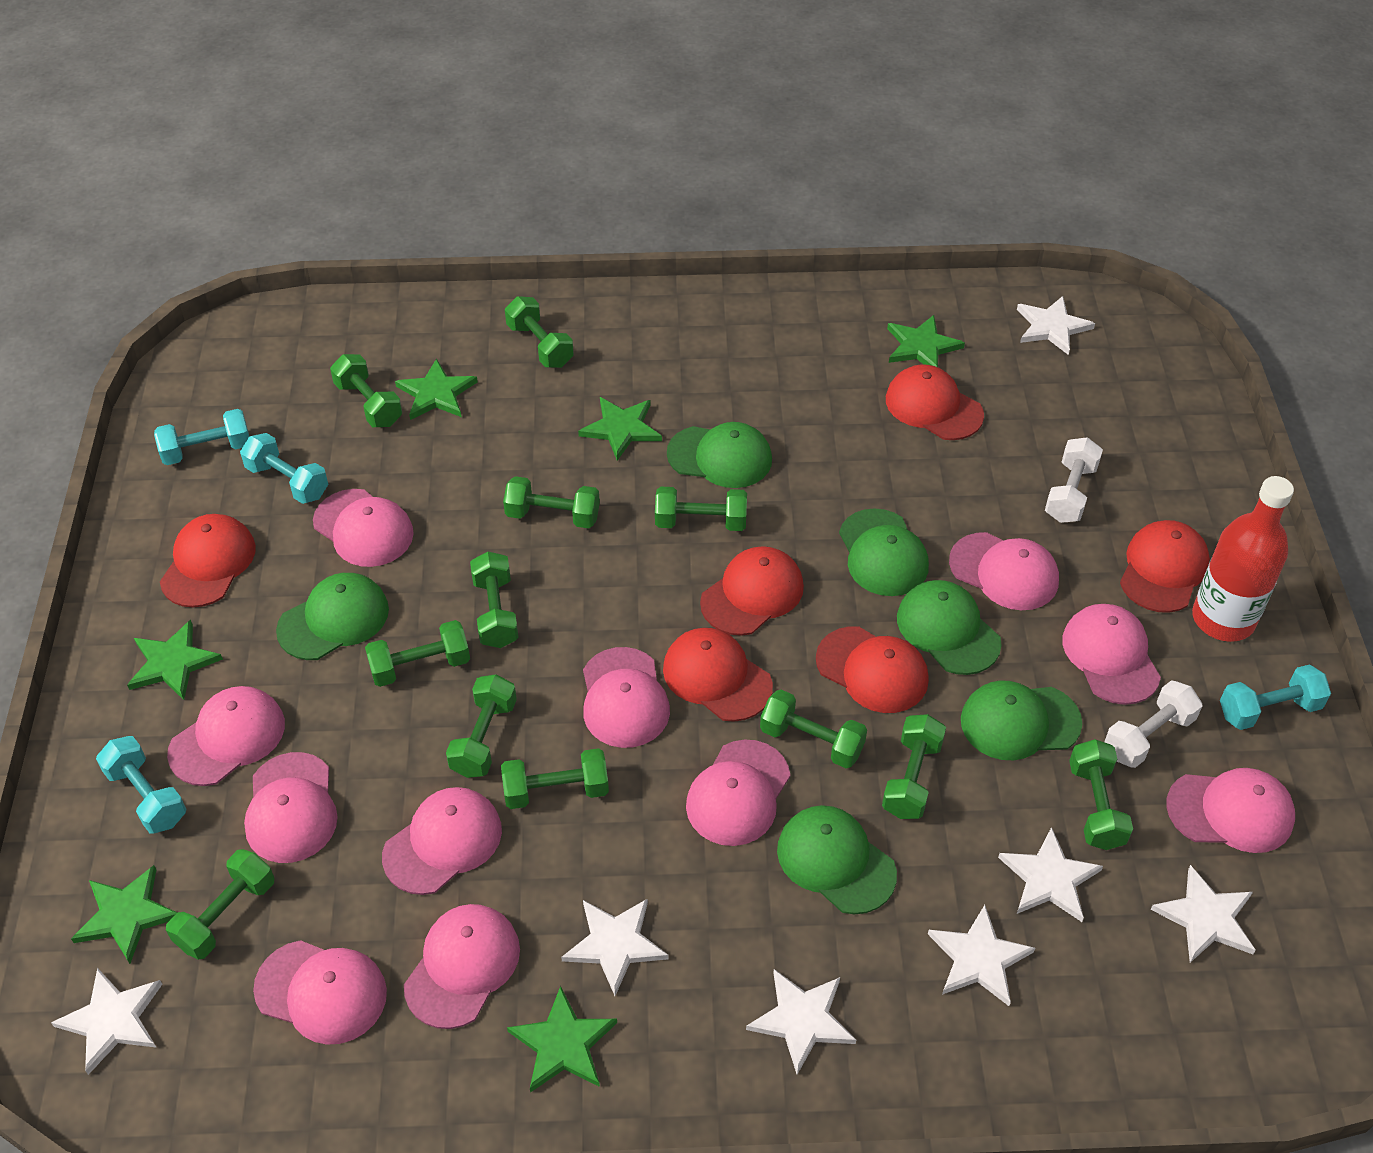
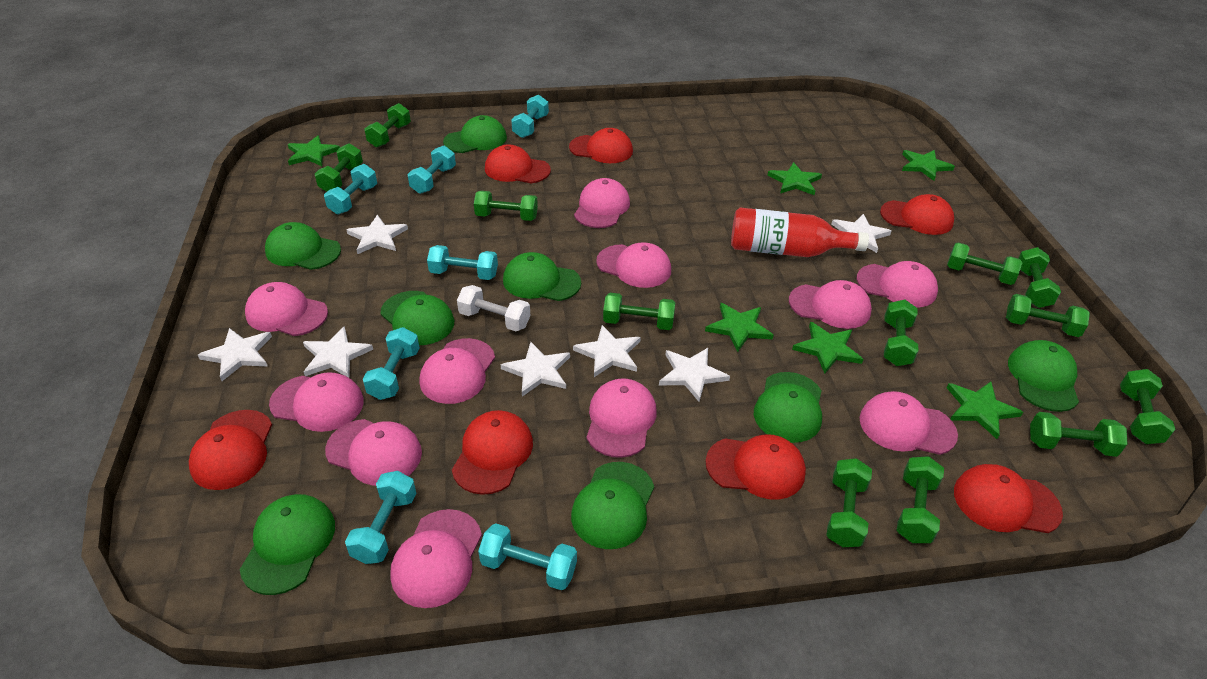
green cap: 6 -> 8
red cap: 6 -> 7
turquoise dumbbell: 4 -> 7
white dumbbell: 2 -> 1

